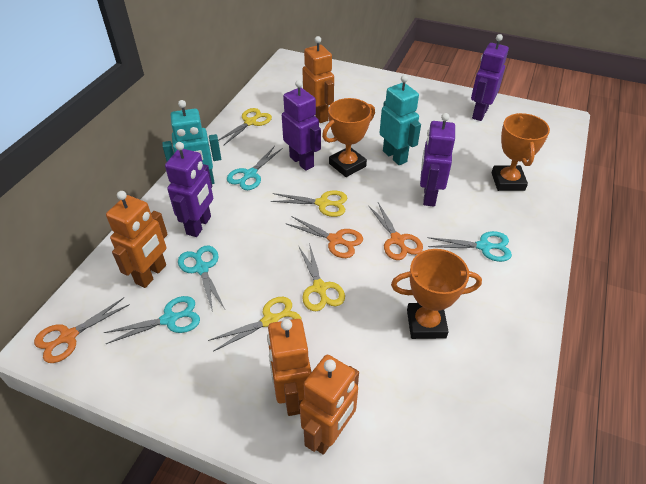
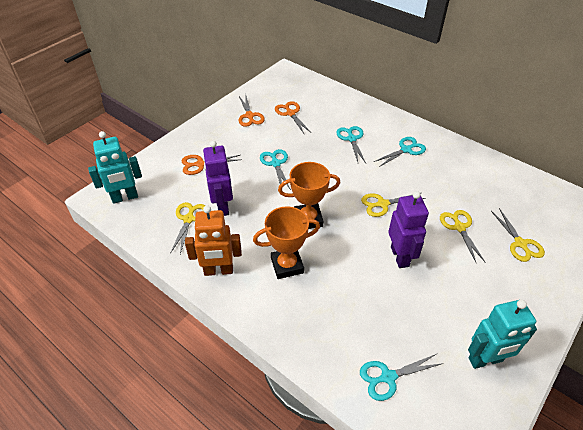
orange robot: 4 -> 1
orange trophy: 3 -> 2
purple robot: 4 -> 2

